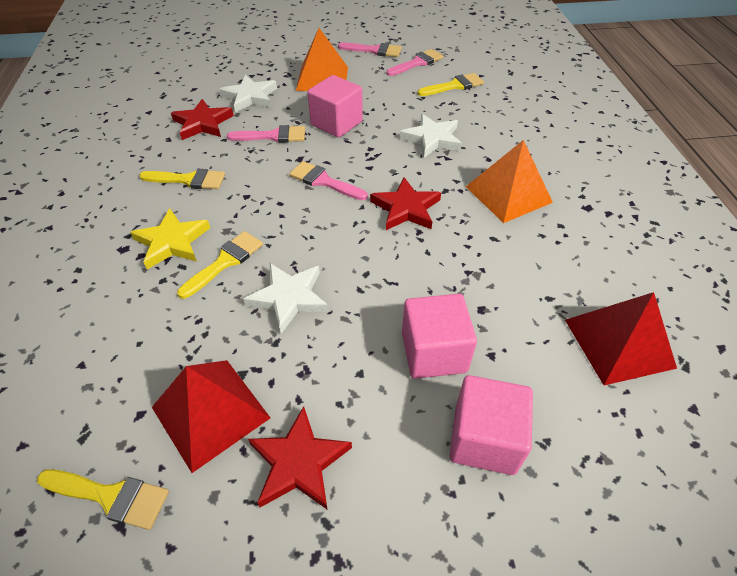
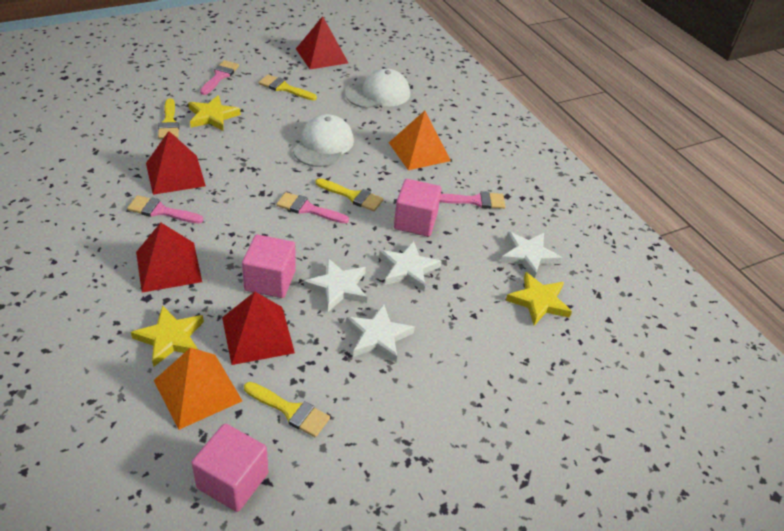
red pyramid: 2 -> 4
red star: 3 -> 0
white cap: 0 -> 2
white star: 3 -> 4
yellow star: 1 -> 3

